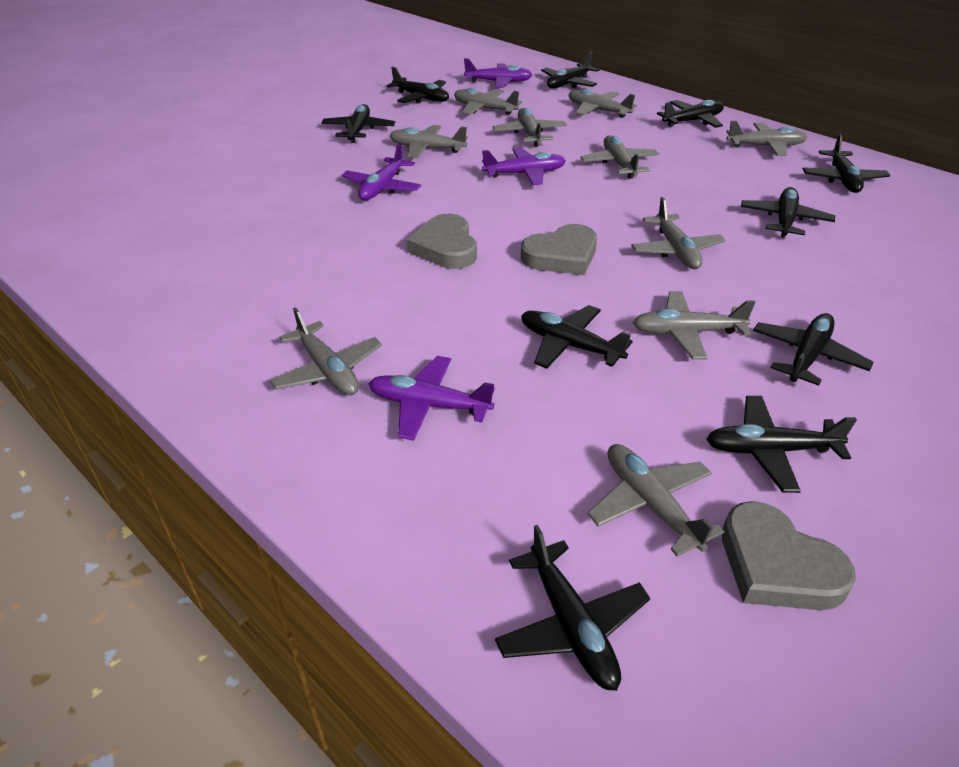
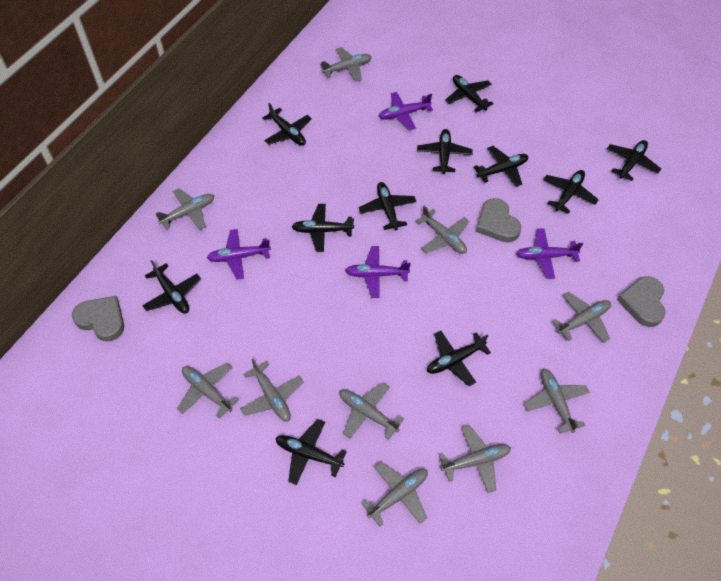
black plane: 10 -> 11

